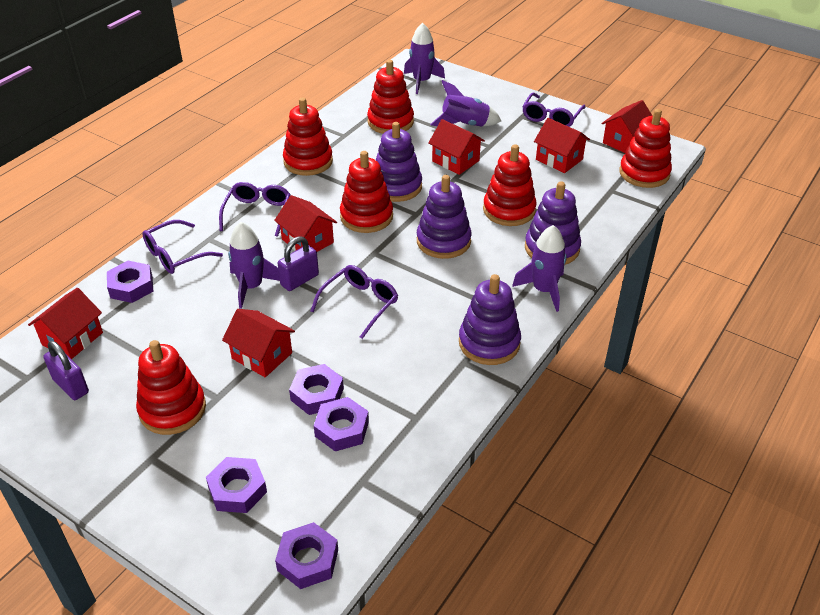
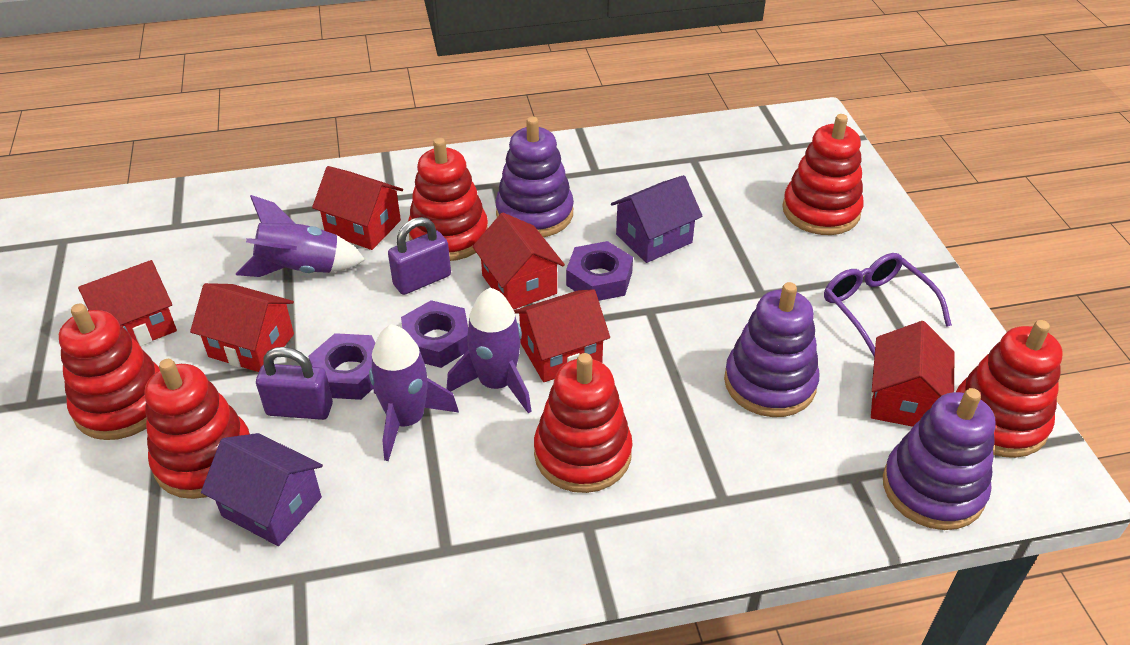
purple glasses: 4 -> 1
purple house: 0 -> 2
purple nut: 5 -> 3
purple rocket: 4 -> 3
purple stacking toy: 4 -> 3

